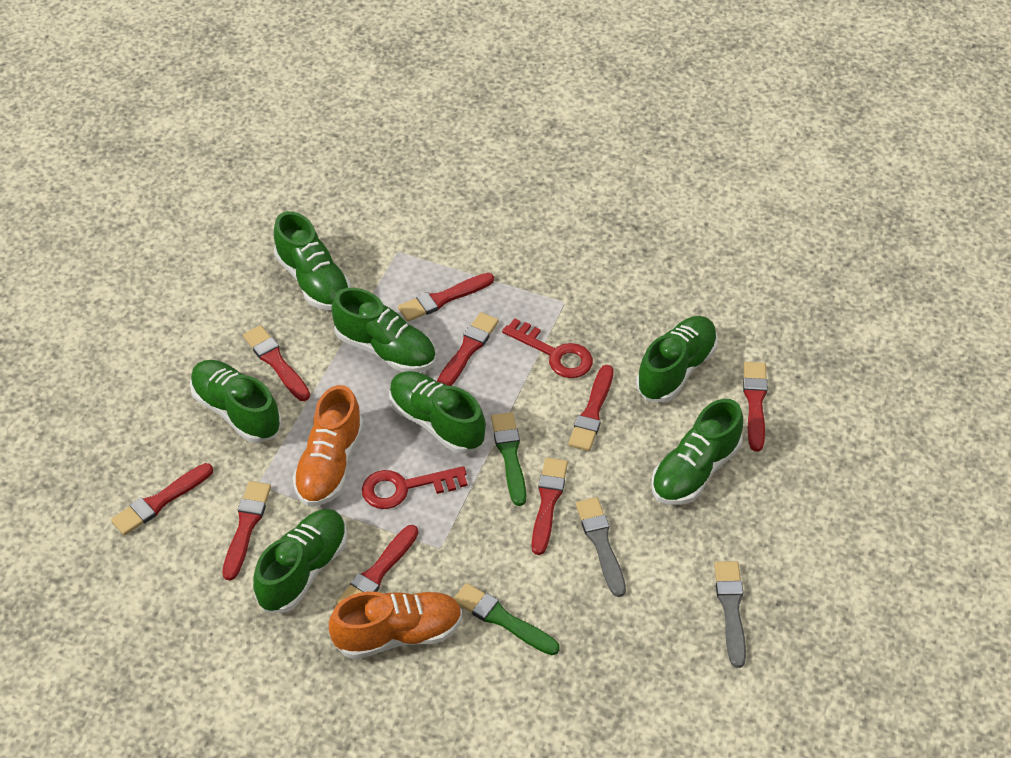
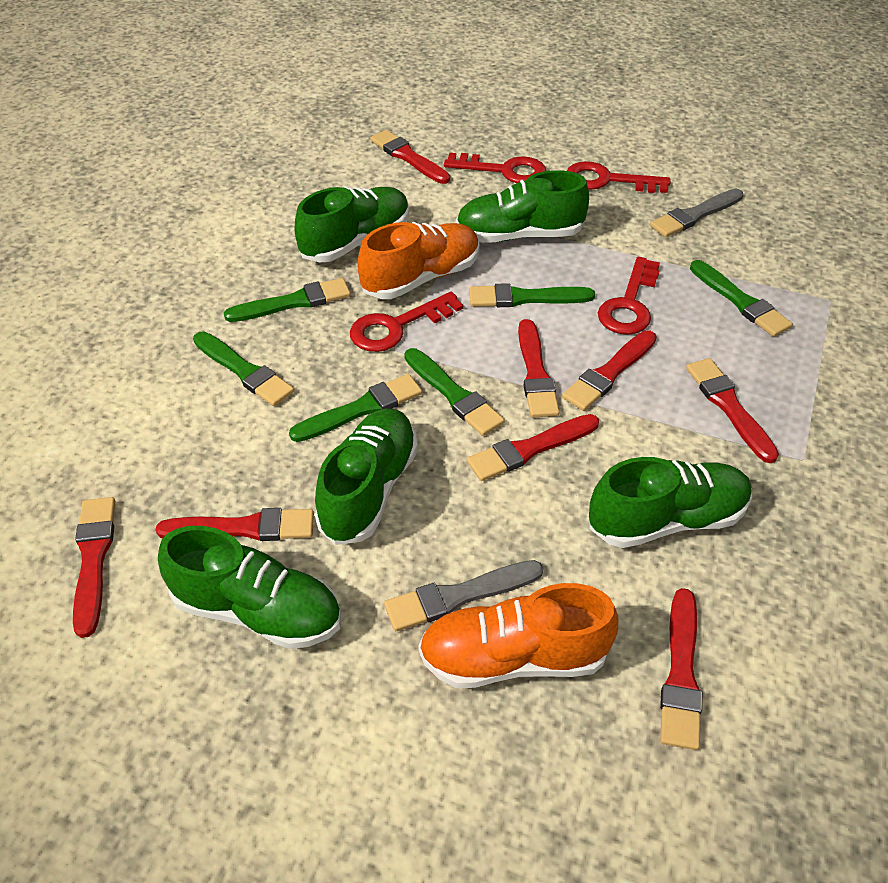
green brush: 2 -> 6
green shoe: 7 -> 5
red brush: 9 -> 8
red key: 2 -> 4

